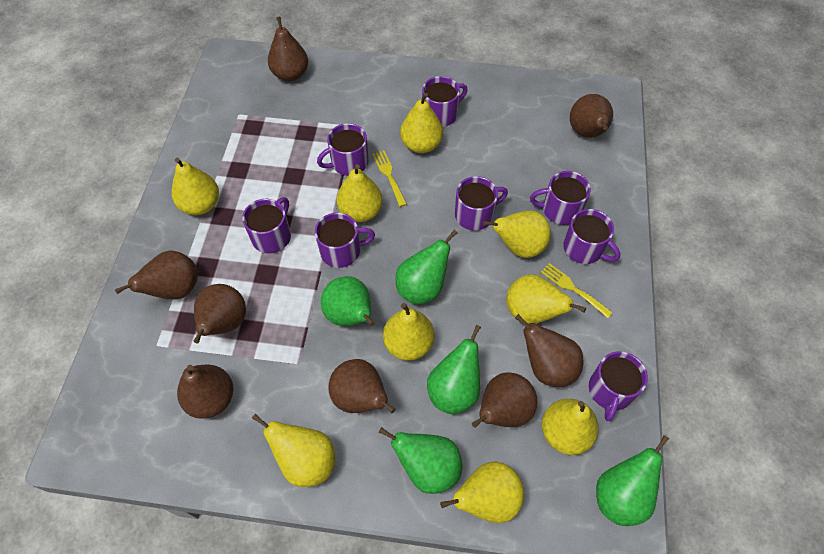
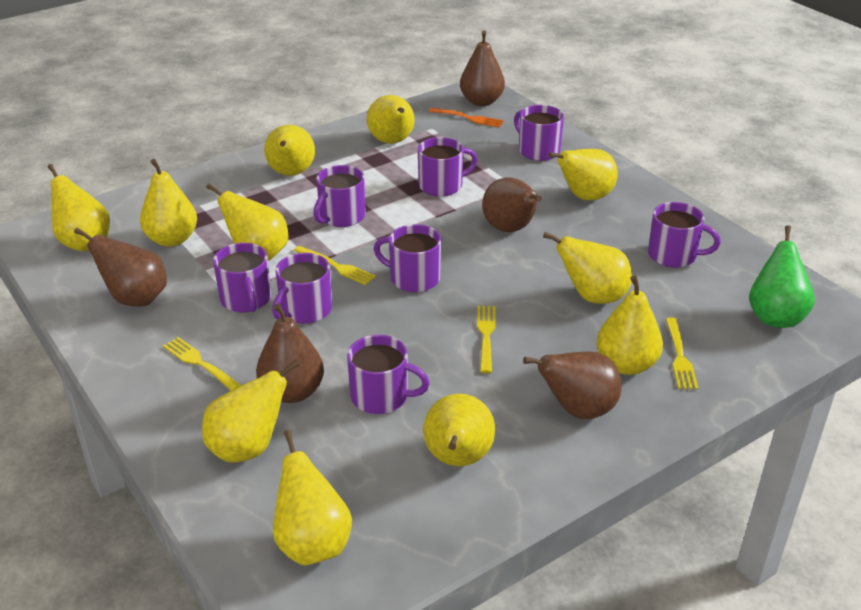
brown pear: 8 -> 5
green pear: 5 -> 1
orange fork: 0 -> 1
yellow fork: 2 -> 4
yellow pear: 9 -> 11

